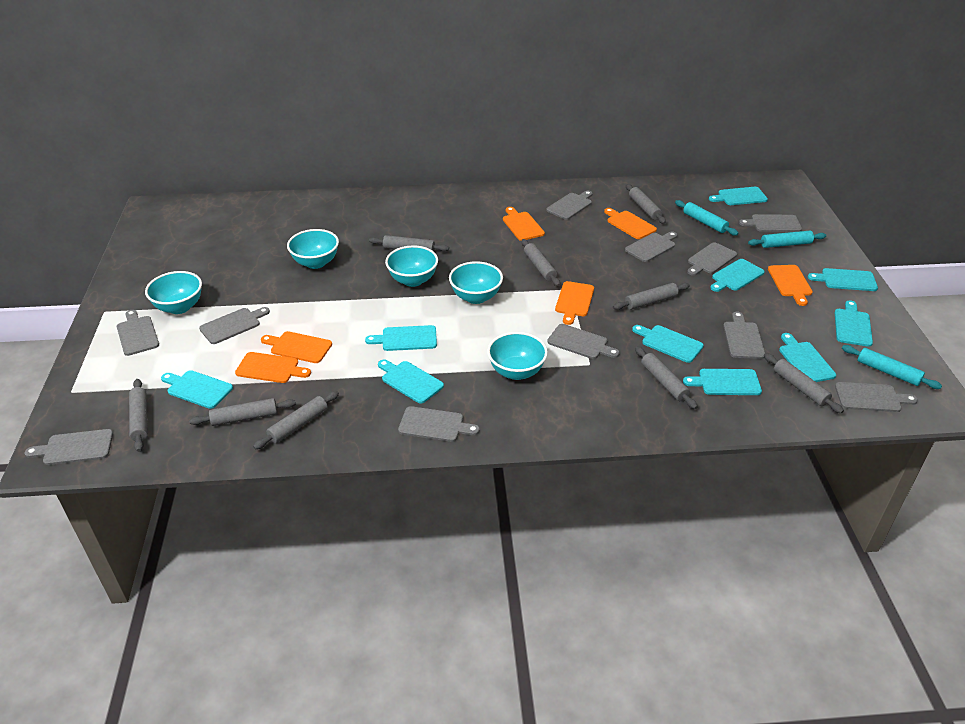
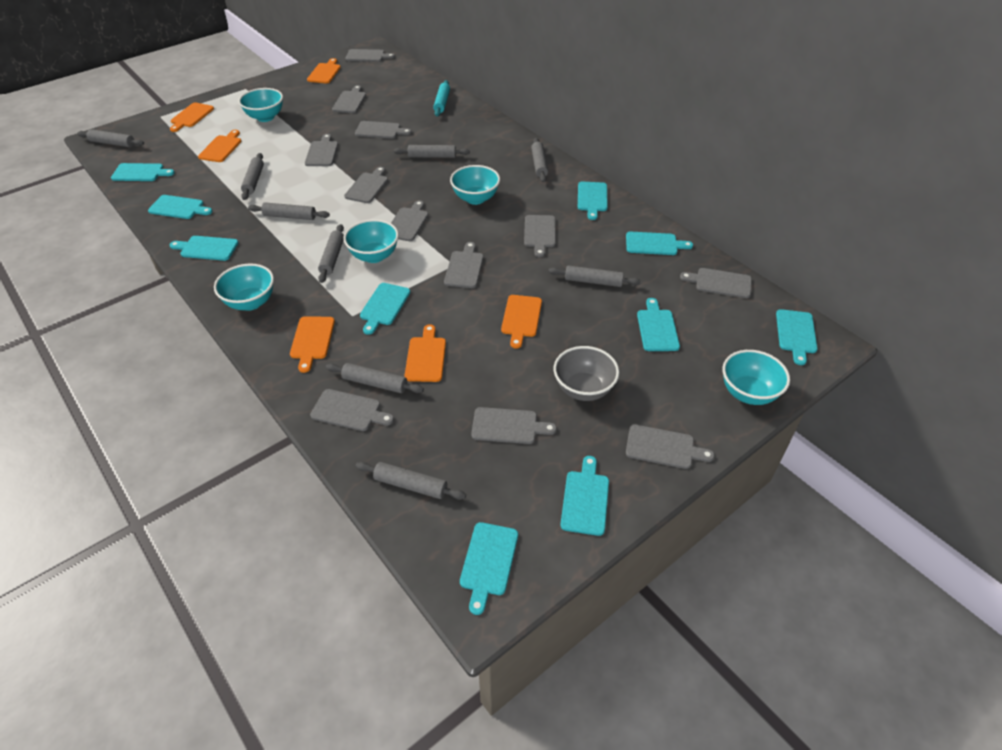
grey bowl: 0 -> 1
grey cutting board: 11 -> 12
turquoise rolling pin: 3 -> 1

